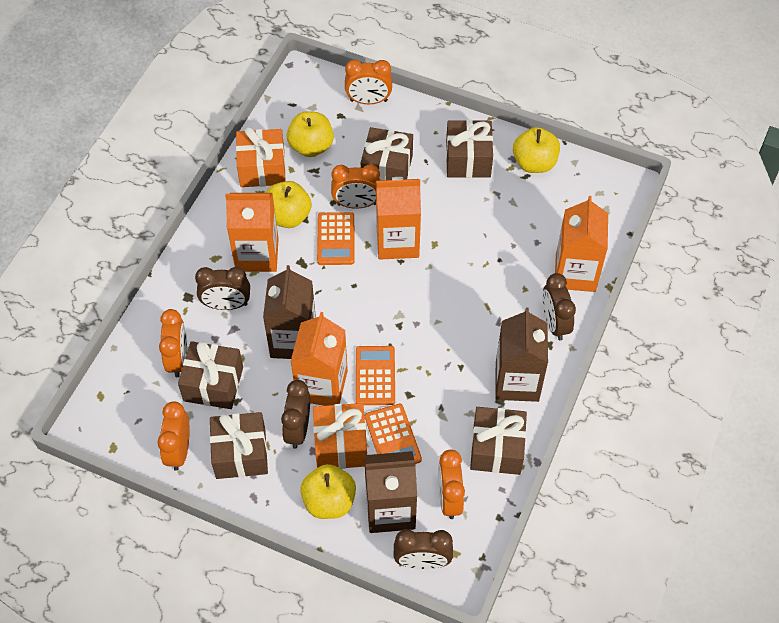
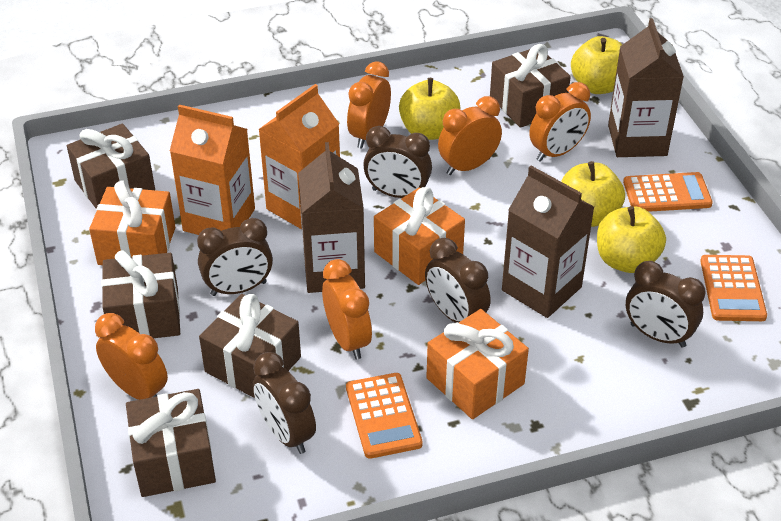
brown clock: 4 -> 5
orange carton: 4 -> 2
orange gift: 2 -> 3

